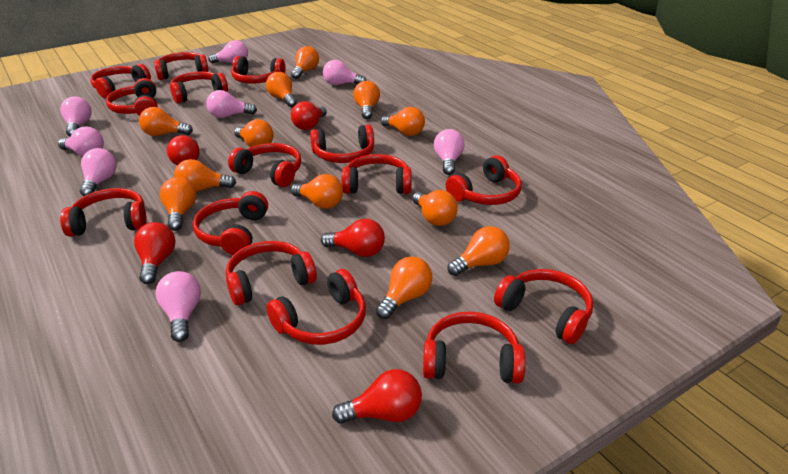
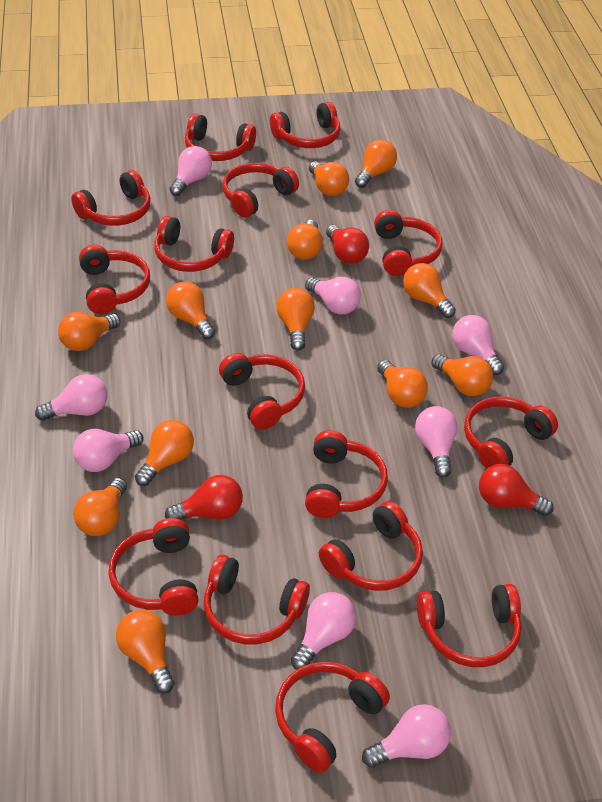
red light bulb: 5 -> 3

